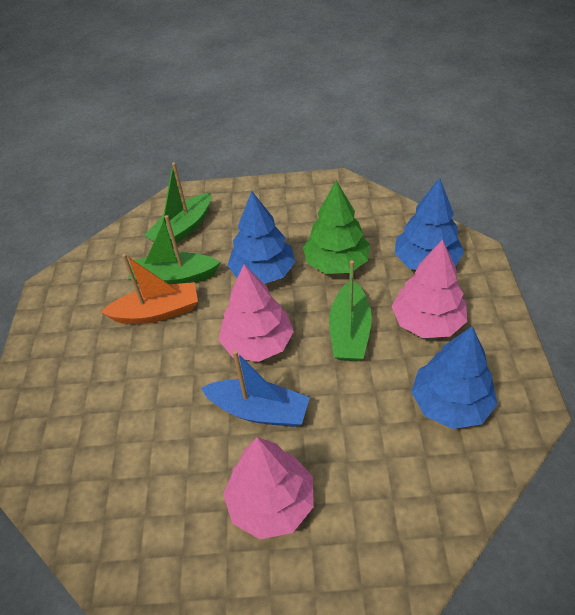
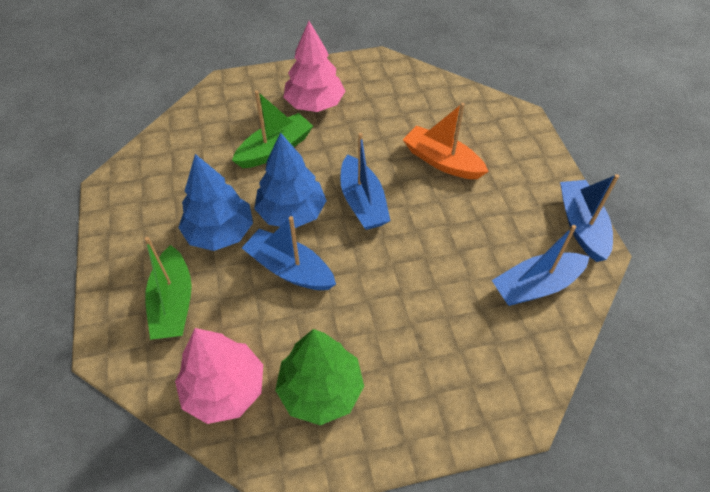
blue boat: 1 -> 4
blue tree: 3 -> 2
green boat: 3 -> 2
pink tree: 3 -> 2

